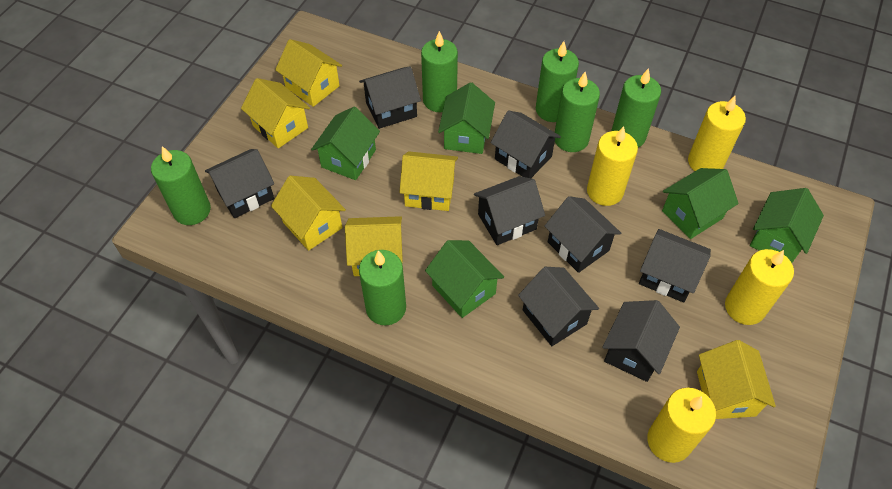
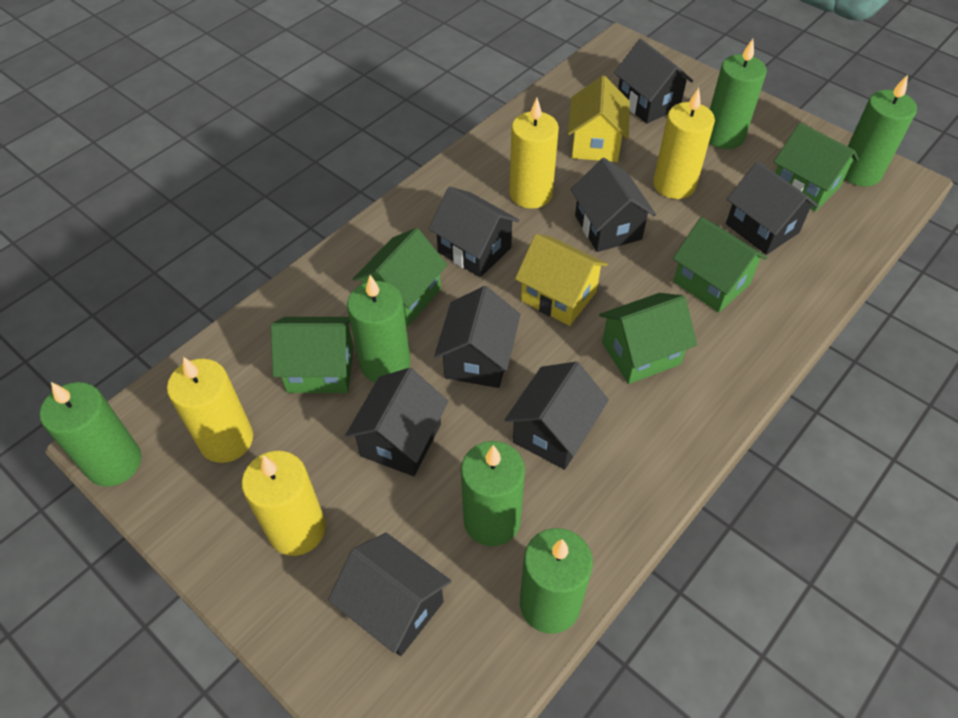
yellow house: 6 -> 2

